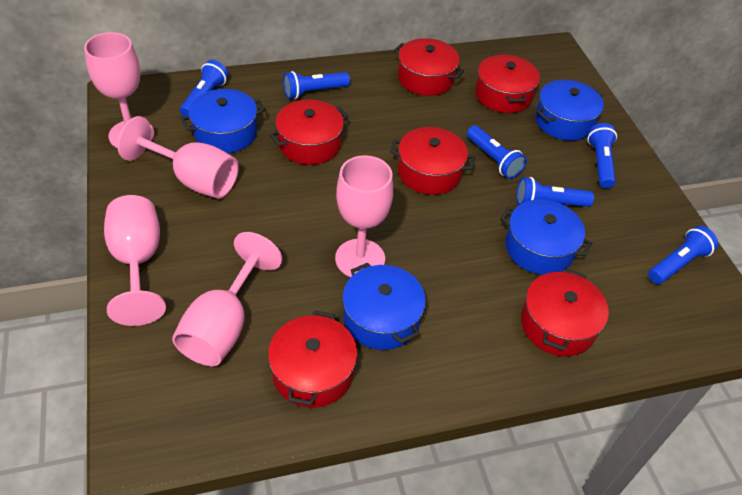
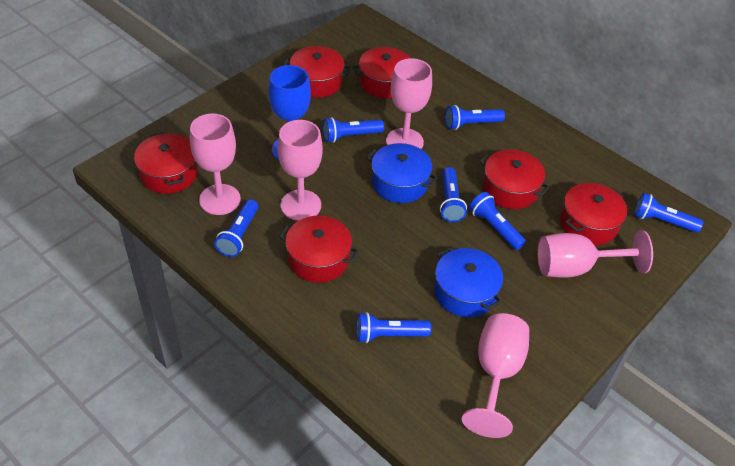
blue flashlight: 6 -> 7
blue goblet: 0 -> 1
blue pot: 4 -> 2

